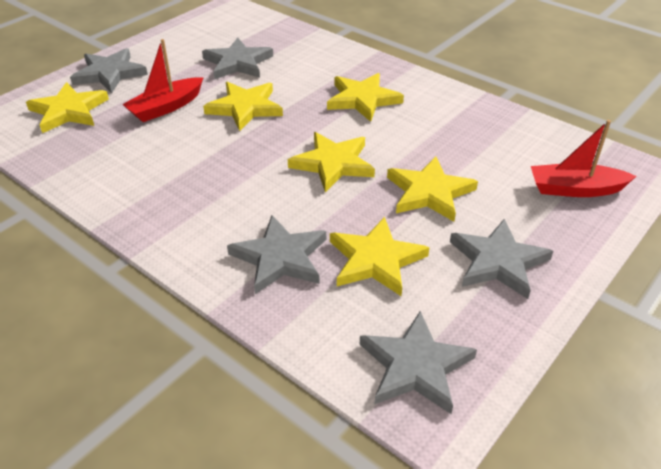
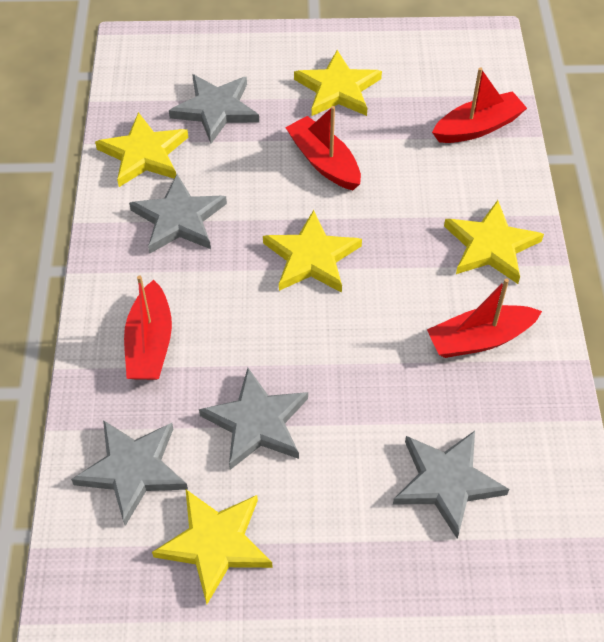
red boat: 2 -> 4
yellow star: 6 -> 5

